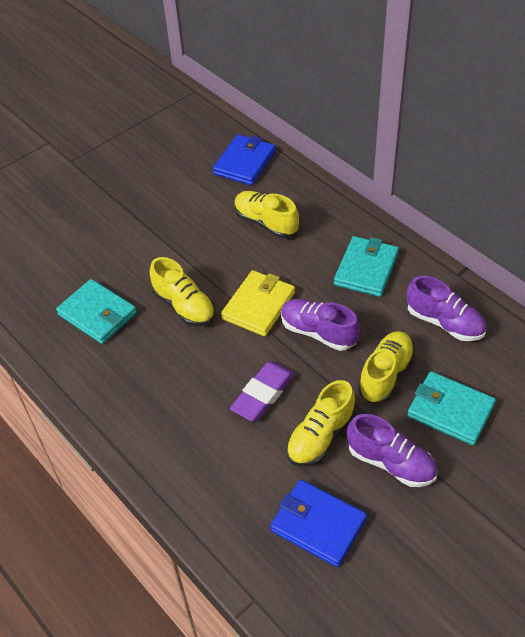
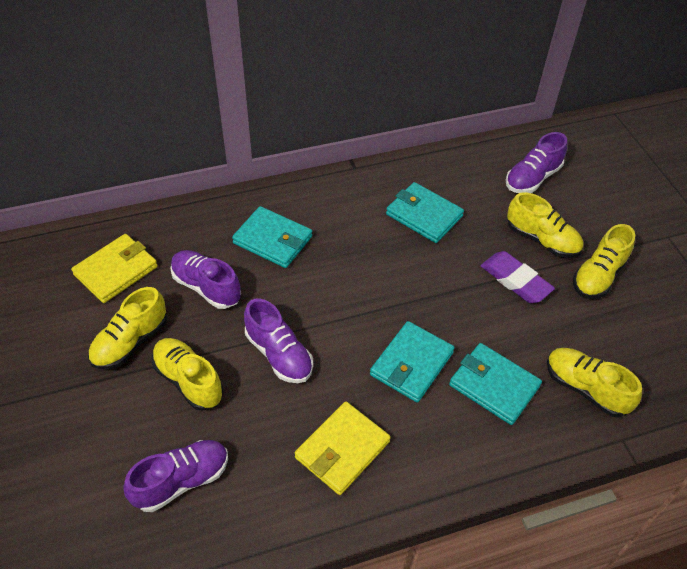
blue wallet: 2 -> 0
purple shoe: 3 -> 4
turquoise wallet: 3 -> 4
yellow shoe: 4 -> 5
yellow wallet: 1 -> 2

